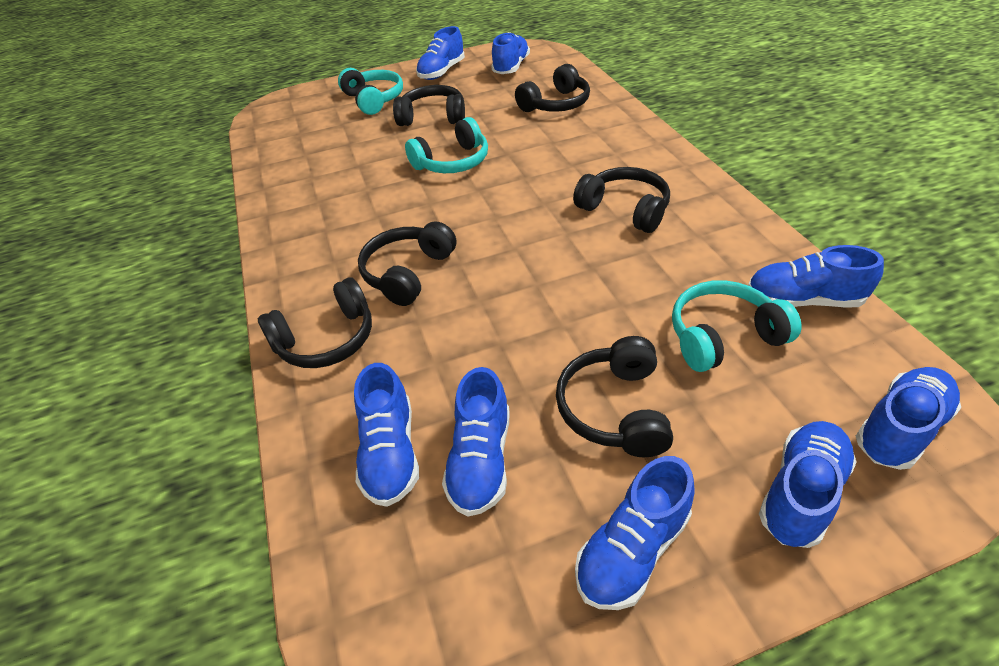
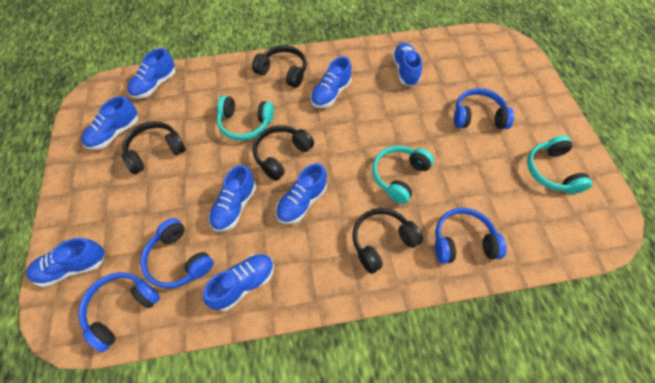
black headphones: 6 -> 4
blue headphones: 0 -> 4

